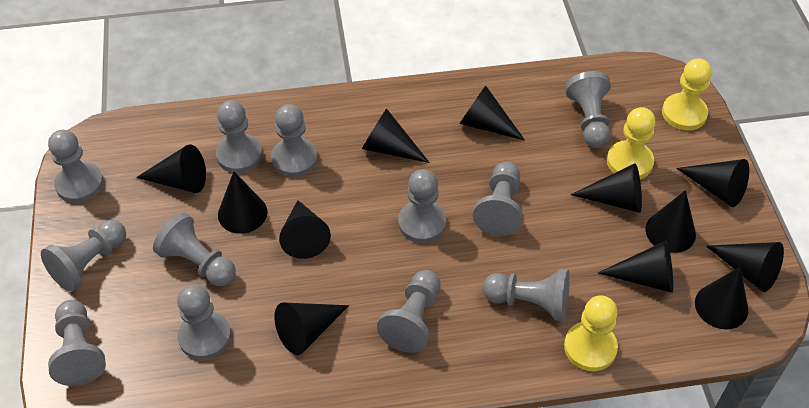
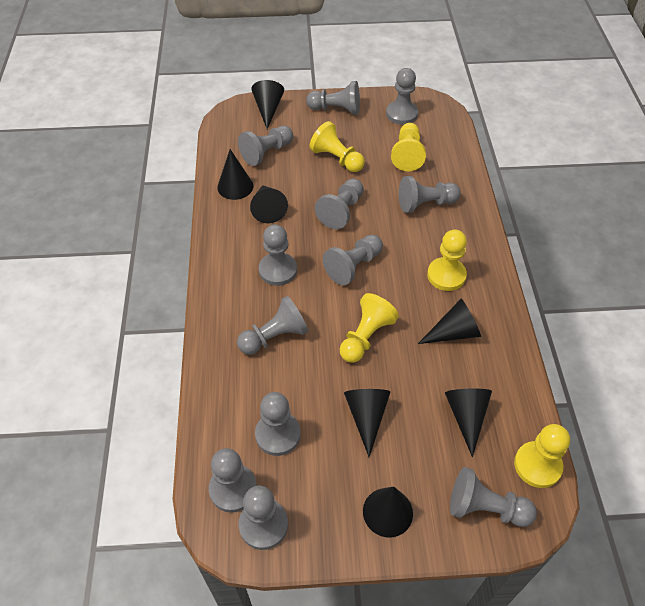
black cone: 12 -> 7
yellow pawn: 3 -> 5

